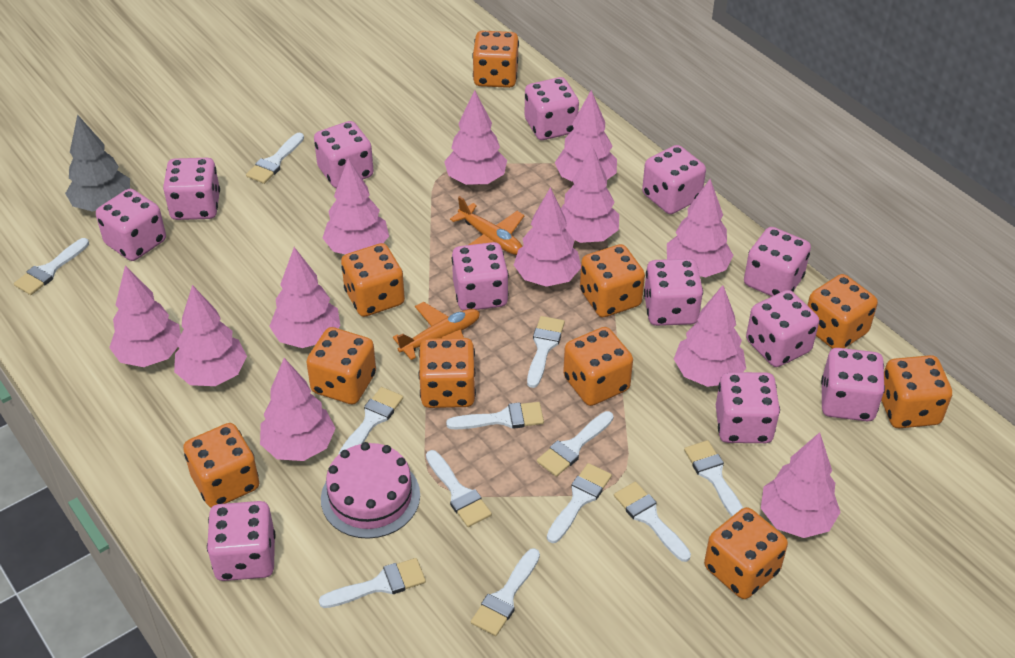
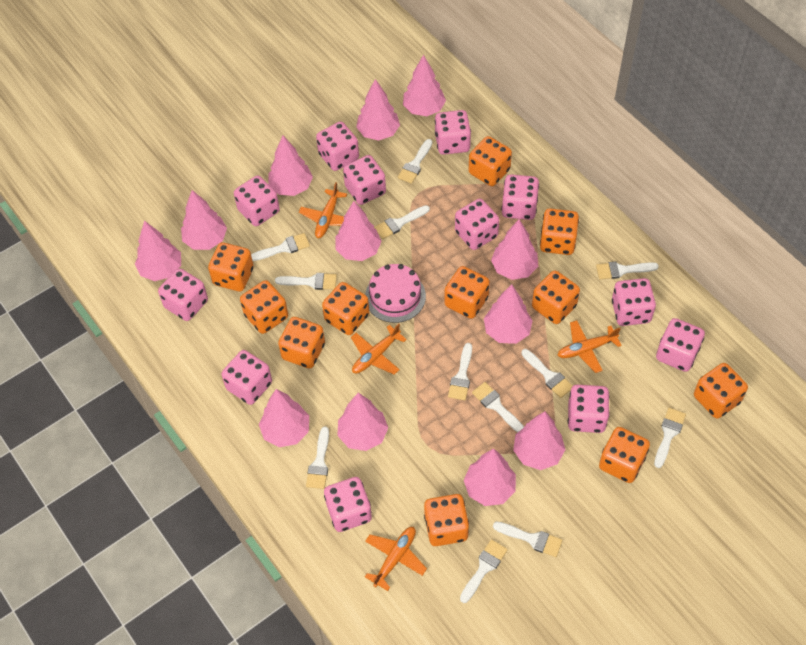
grey tree: 1 -> 0
orange dice: 10 -> 11
orange plane: 2 -> 4

